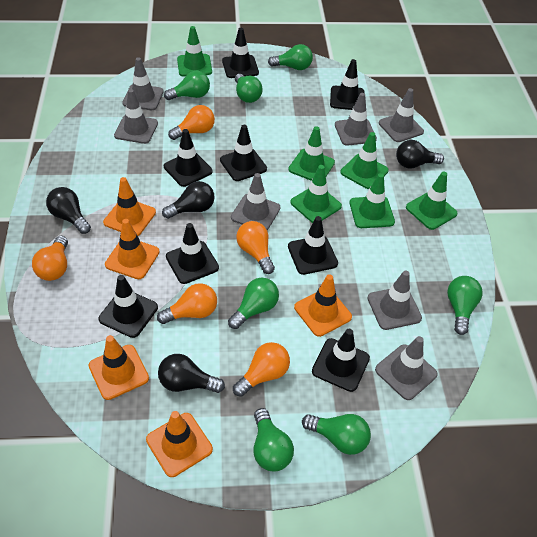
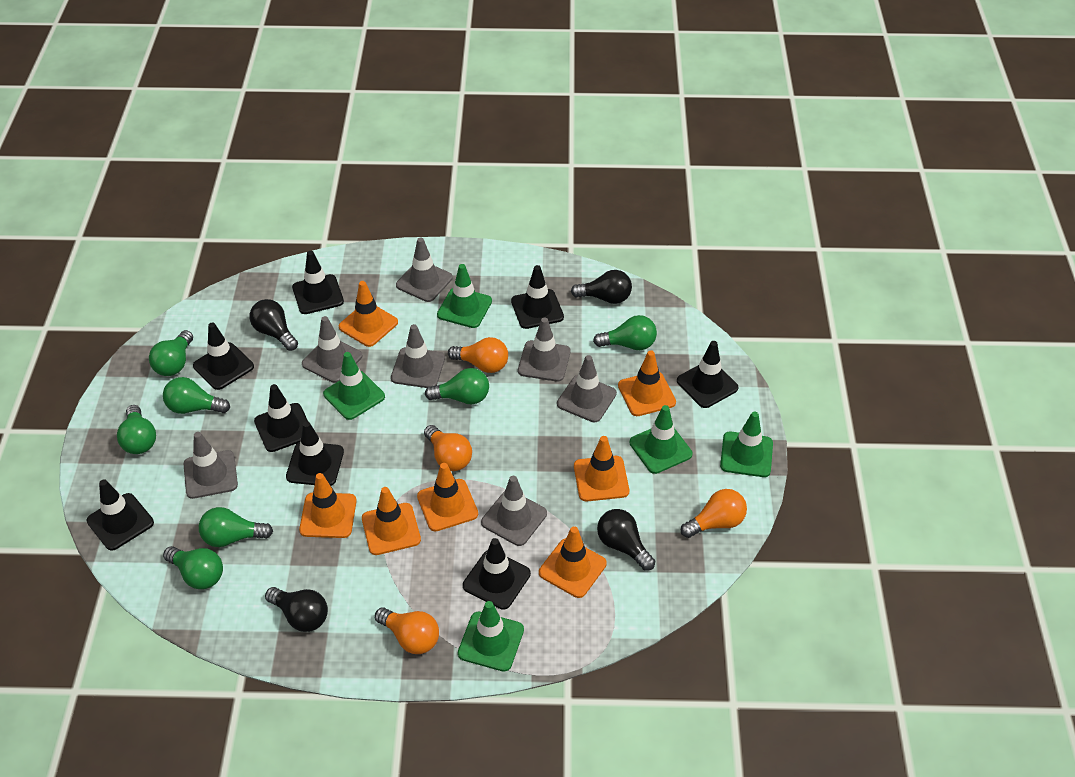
green traffic cone: 6 -> 5
orange light bulb: 5 -> 4
orange traffic cone: 5 -> 7

